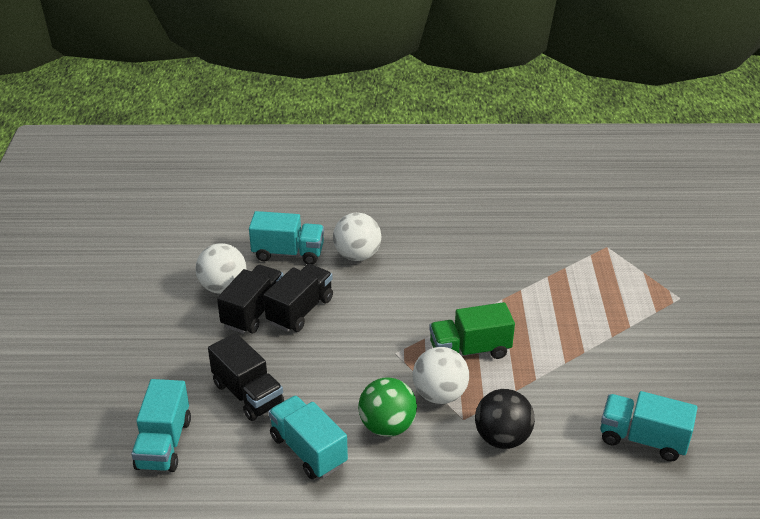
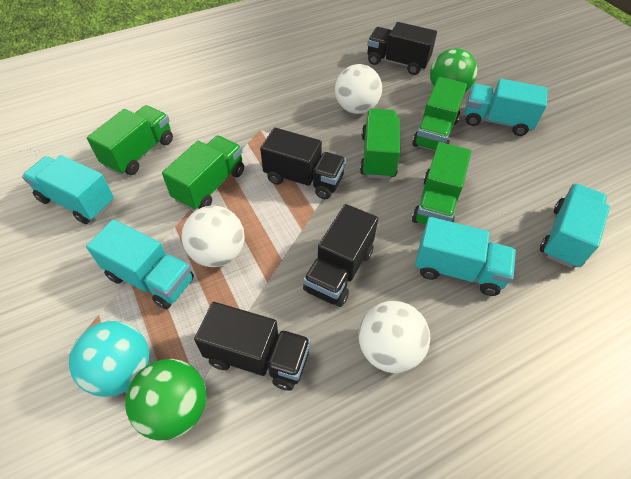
black ball: 1 -> 0
black truck: 3 -> 4
green ball: 1 -> 2
green truck: 1 -> 5
turquoise ball: 0 -> 1
turquoise truck: 4 -> 5

